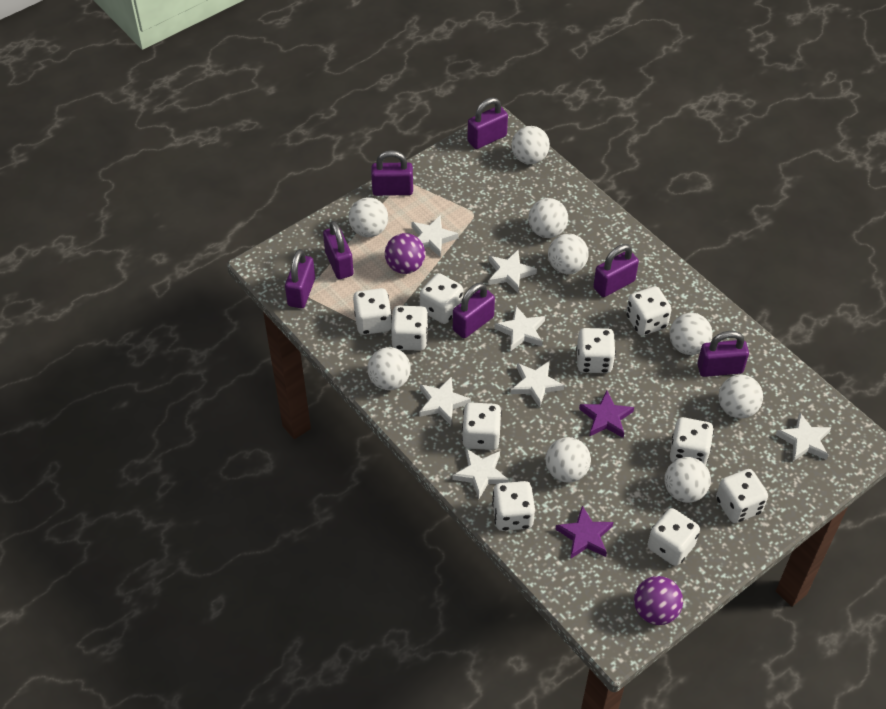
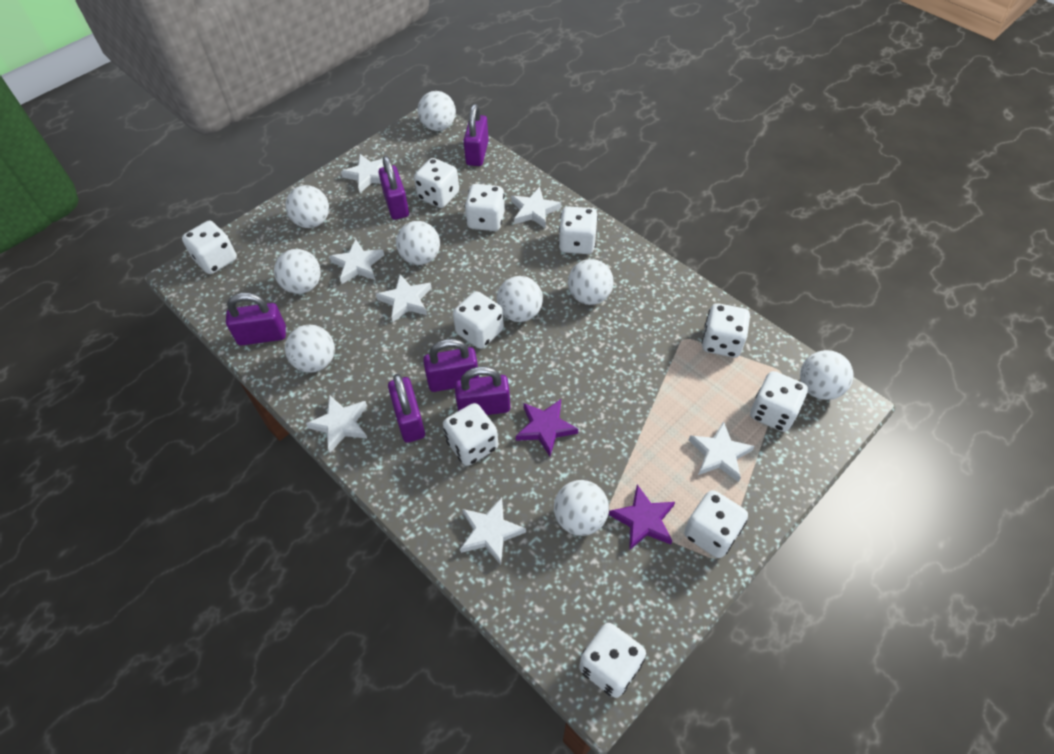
purple ball: 2 -> 0
purple padlock: 7 -> 6

